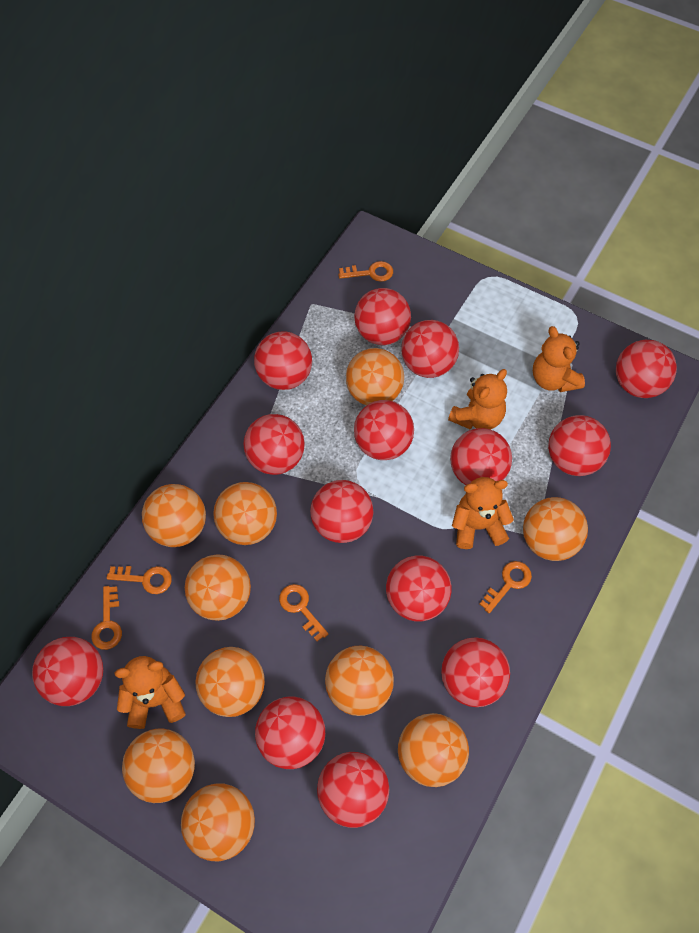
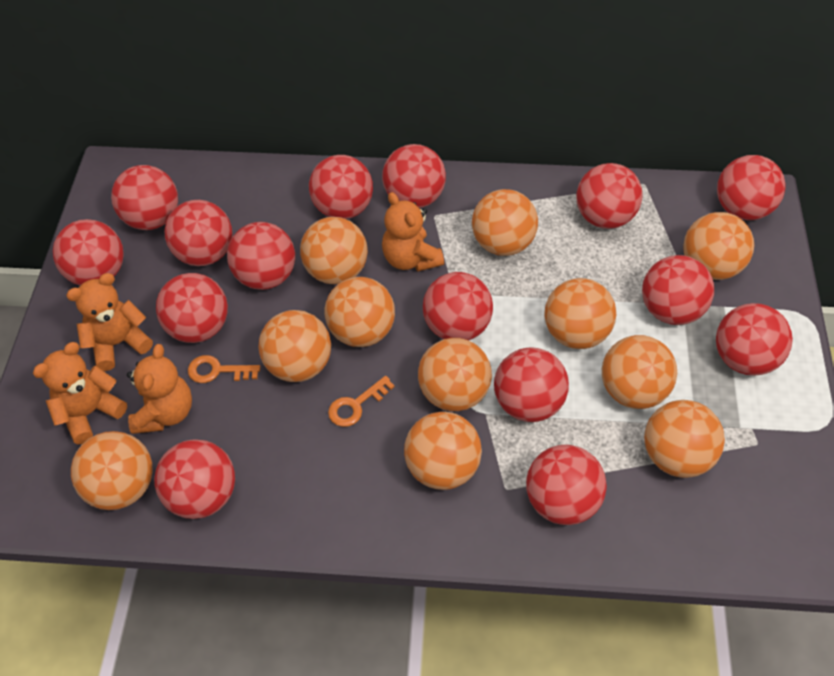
orange ball: 10 -> 11
orange key: 5 -> 2
red ball: 14 -> 15

